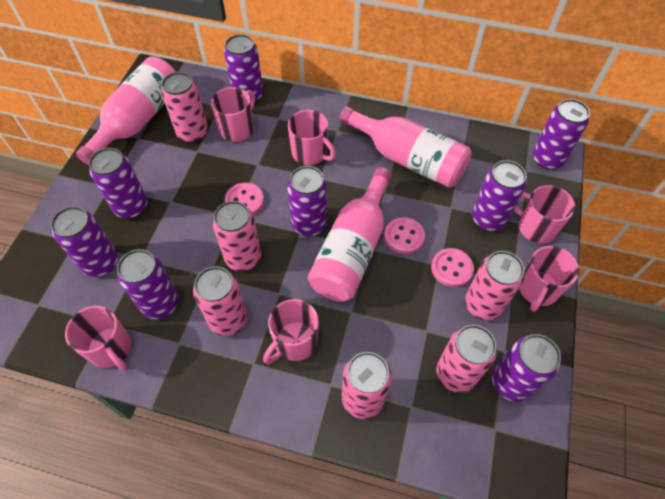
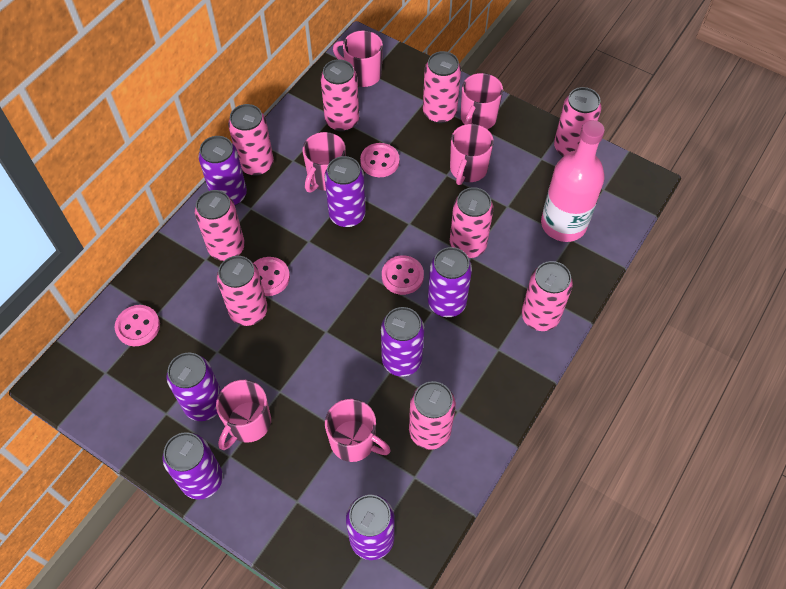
pink bottle: 3 -> 1
pink button: 3 -> 4
pink can: 6 -> 9
purple can: 8 -> 7

